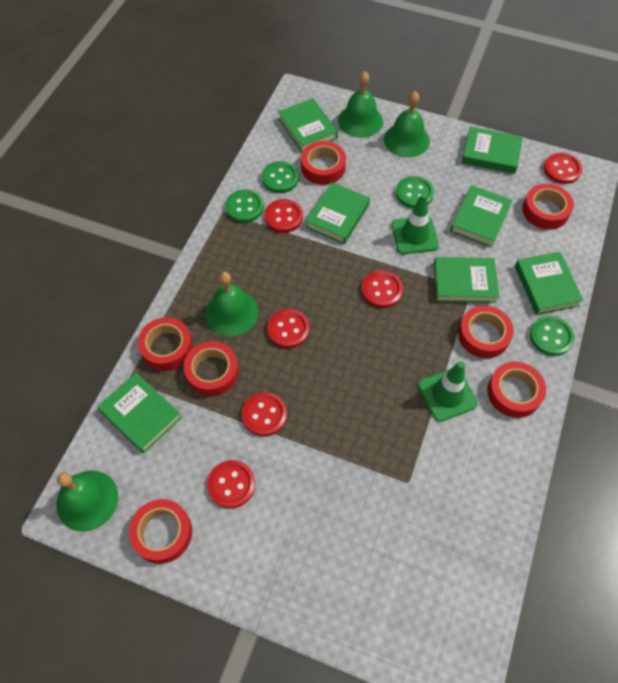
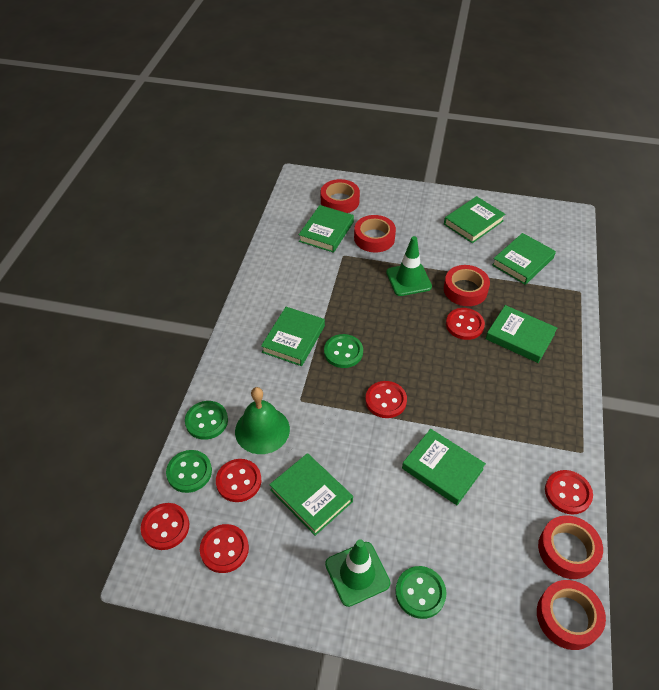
green bell: 4 -> 1
red tape: 7 -> 5

